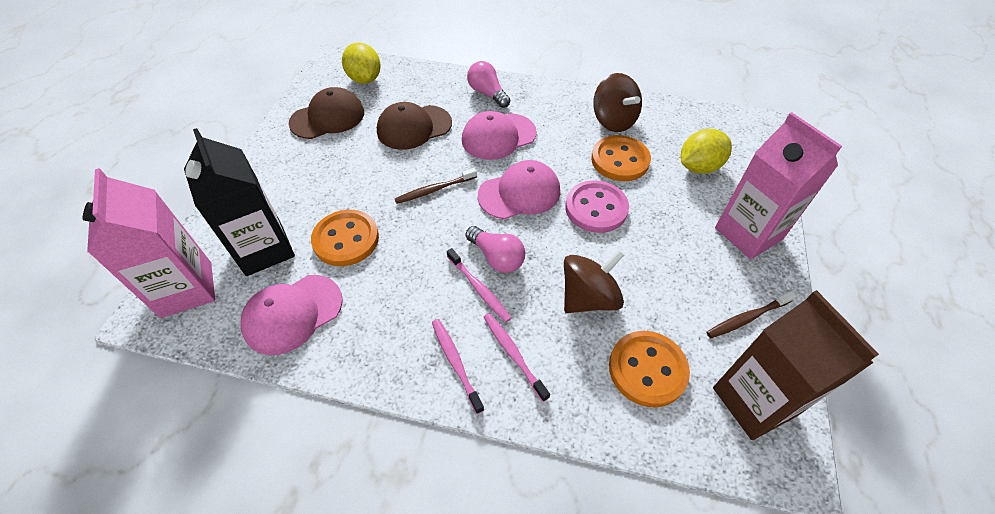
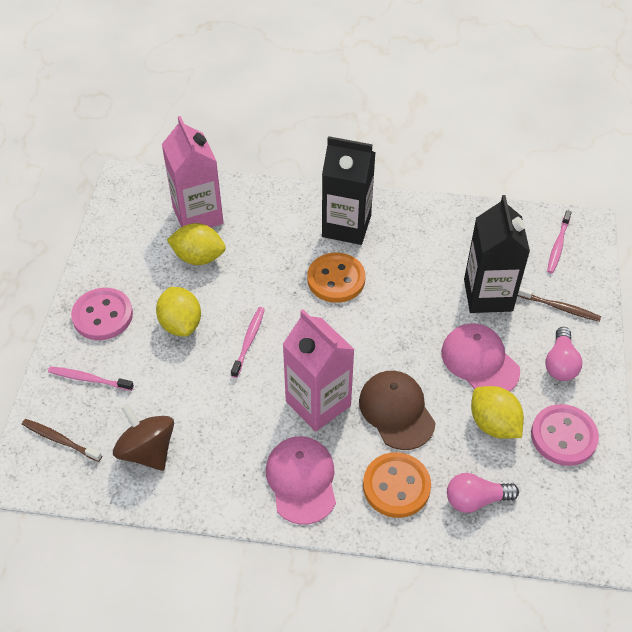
black carton: 1 -> 2
brown cap: 2 -> 1
brown carton: 1 -> 0
brown spinning top: 2 -> 1
orange button: 3 -> 2
pink button: 1 -> 2
pink cap: 3 -> 2
yellow lemon: 2 -> 3

